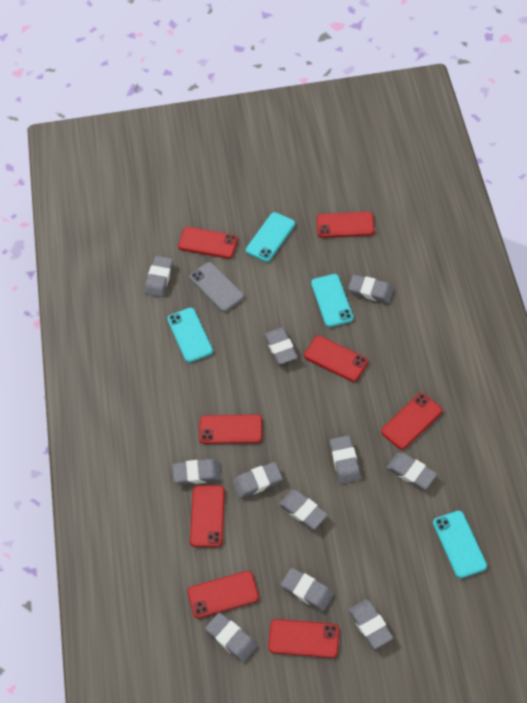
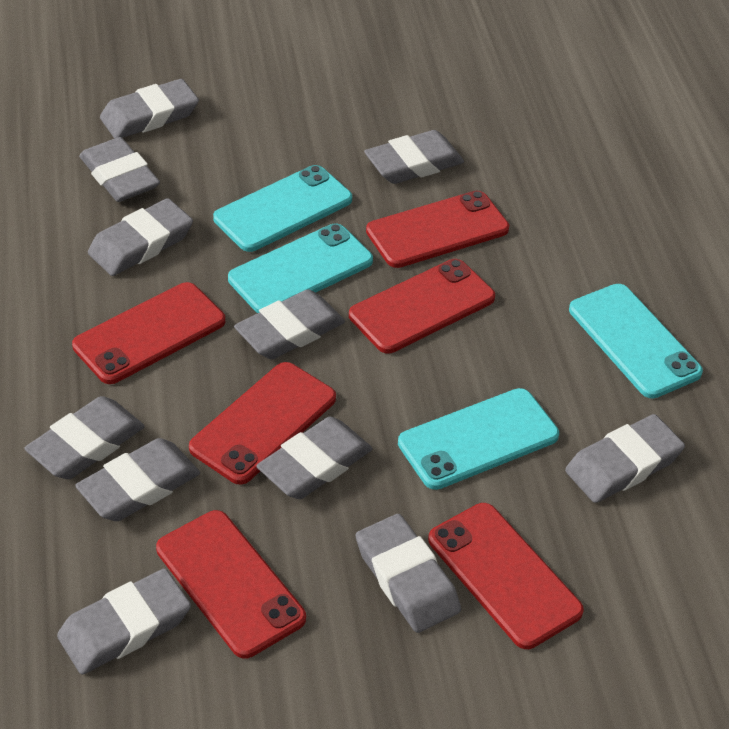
grey phone: 1 -> 0
red phone: 8 -> 6

